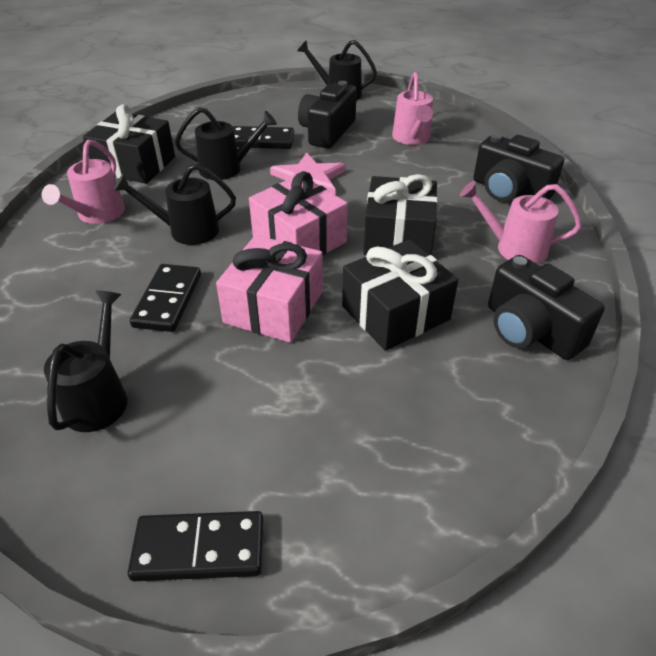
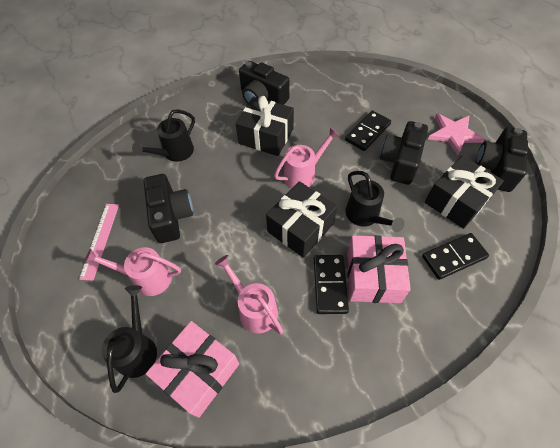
black camera: 3 -> 4
black watering can: 4 -> 3
pink ruler: 0 -> 1

